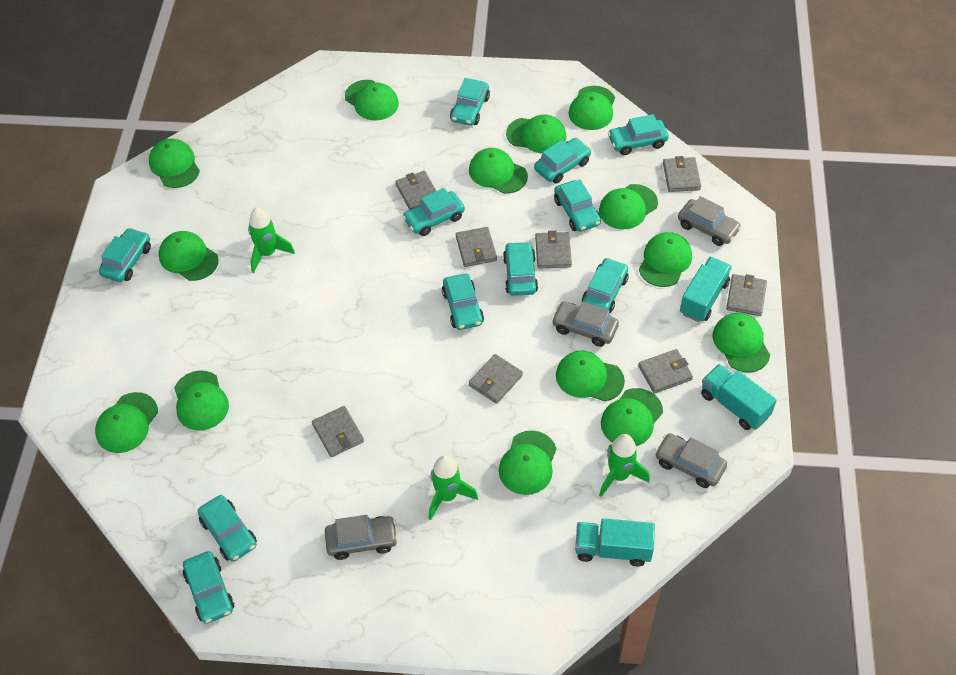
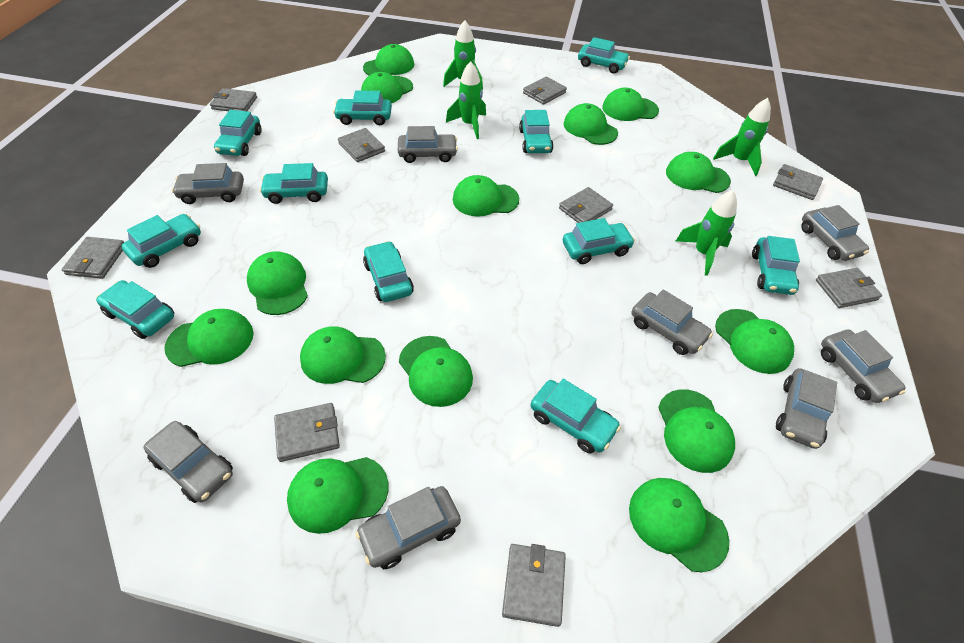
green rocket: 3 -> 4
grey car: 4 -> 8
grey wallet: 8 -> 9
turquoise truck: 3 -> 0

